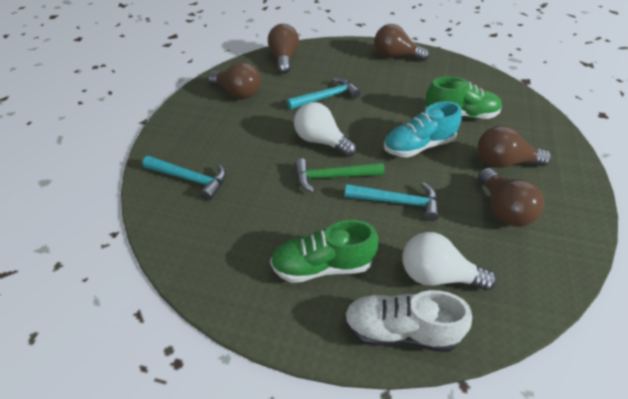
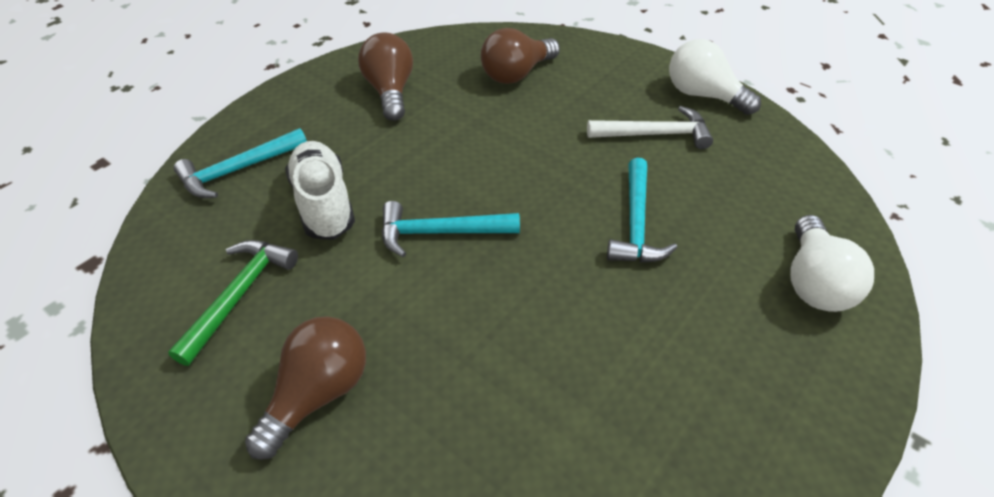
brown light bulb: 5 -> 3
green shoe: 2 -> 0
turquoise shoe: 1 -> 0
white hammer: 0 -> 1

